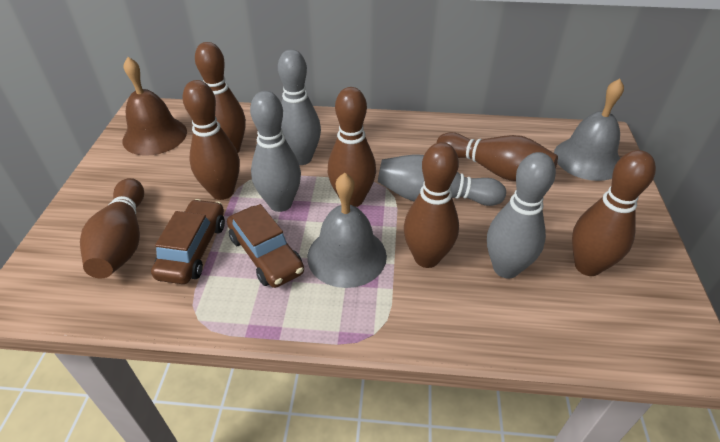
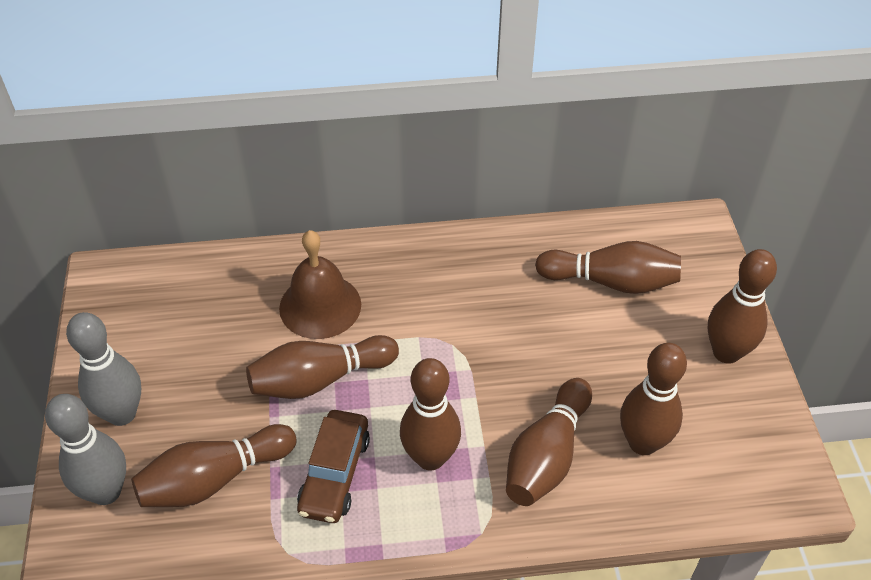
brown car: 2 -> 1
grey bell: 2 -> 0
grey bowling pin: 4 -> 2

